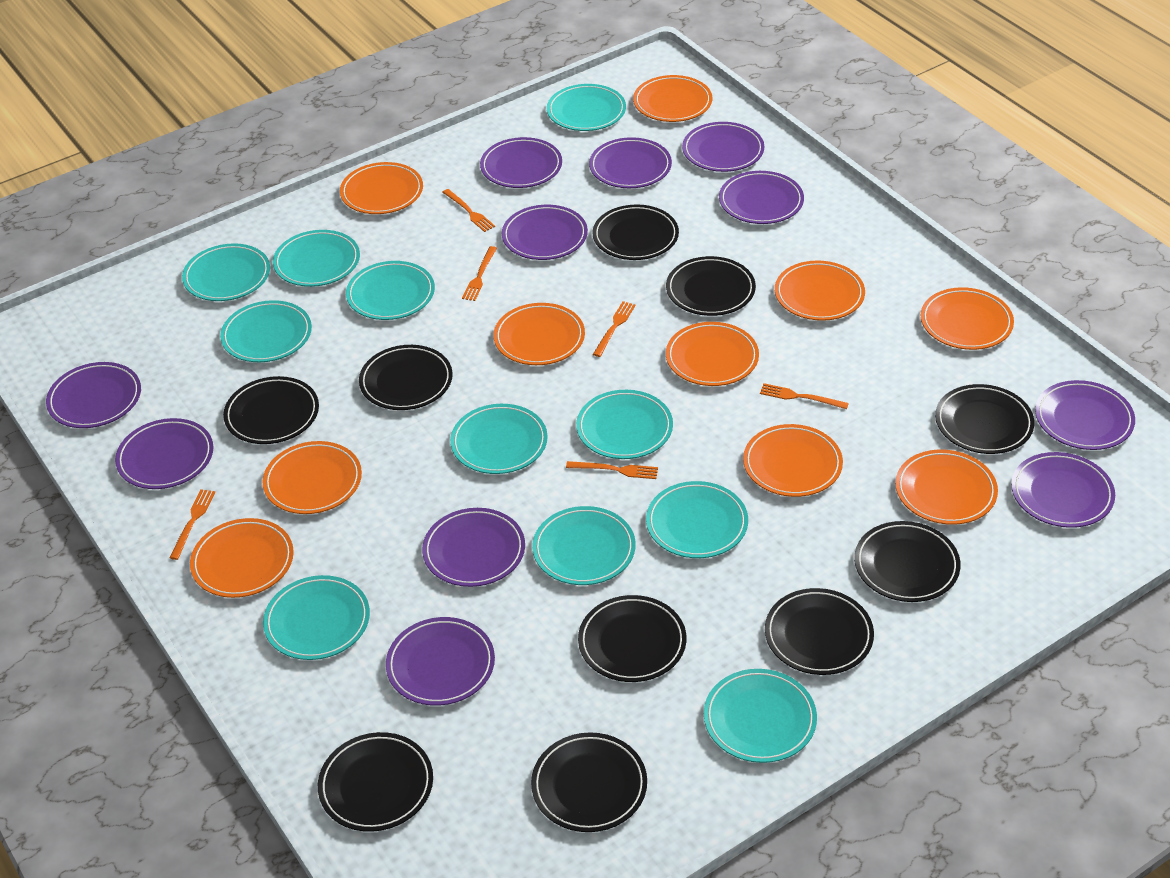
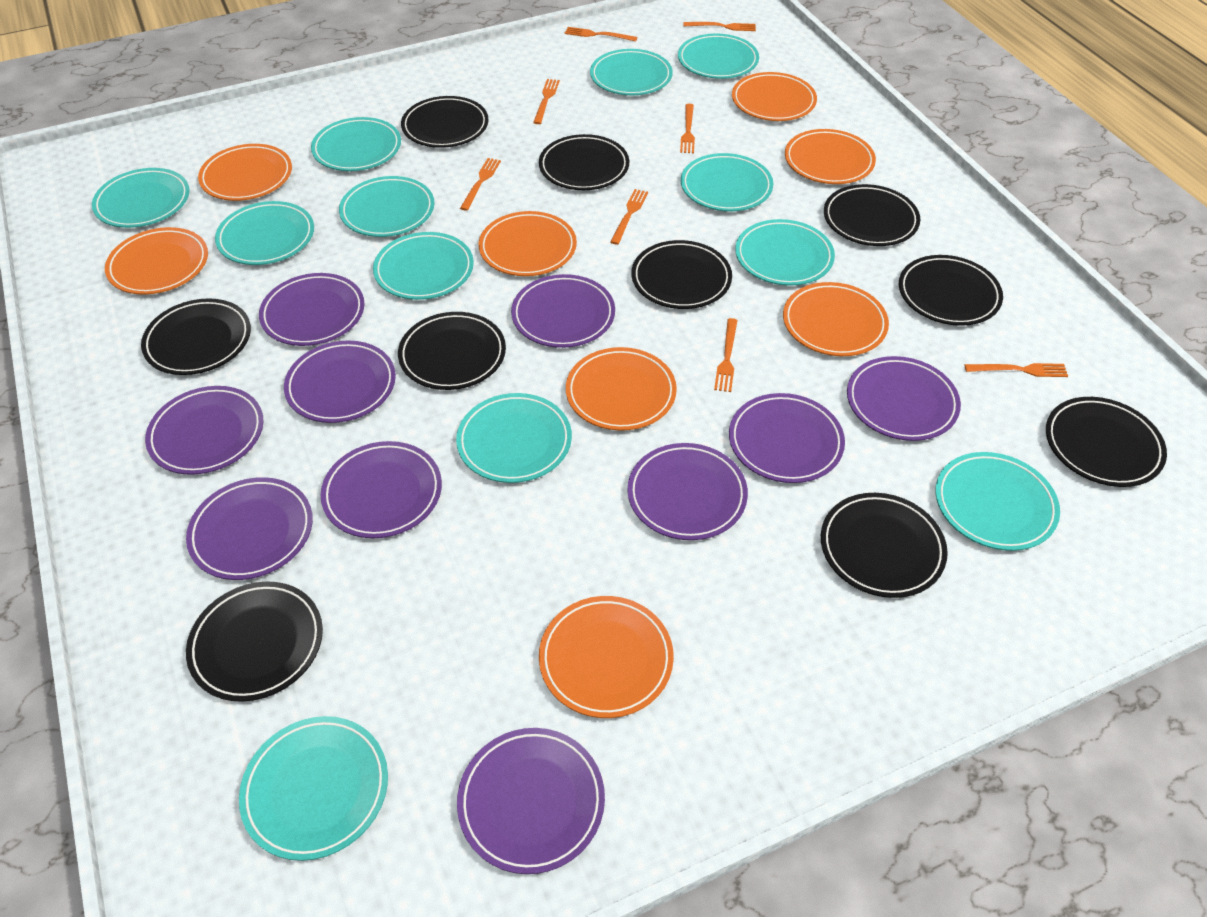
orange fork: 6 -> 8
orange plate: 10 -> 8
purple plate: 11 -> 10
turquoise plate: 11 -> 12

